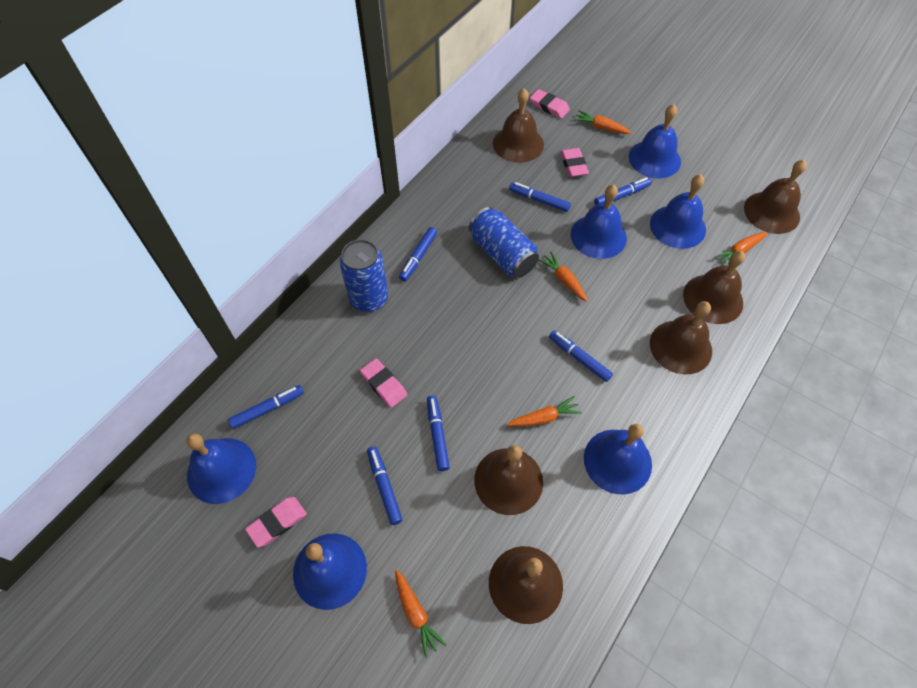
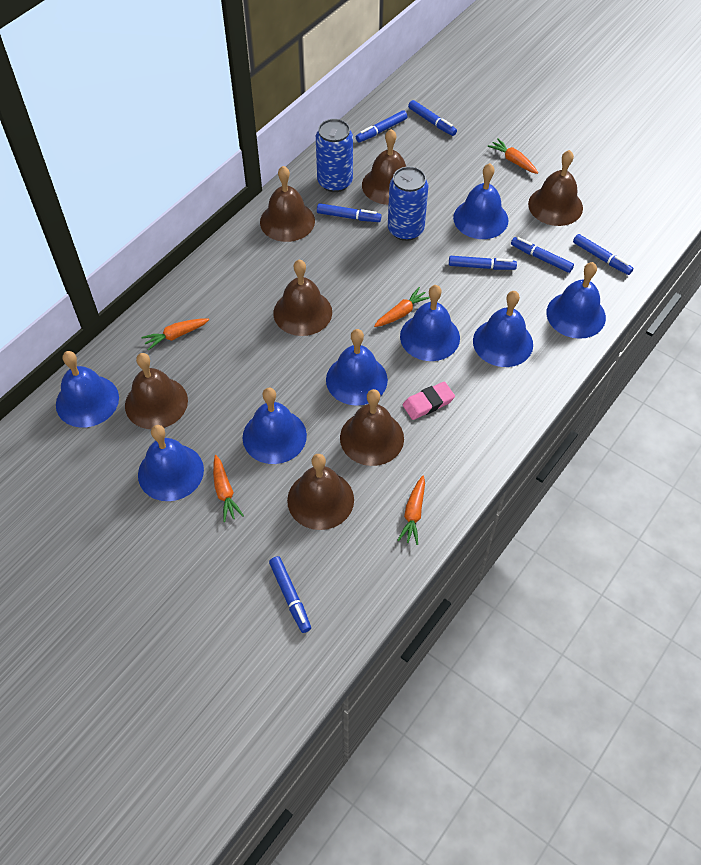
blue bell: 6 -> 8
brown bell: 6 -> 7
pink eraser: 4 -> 1

